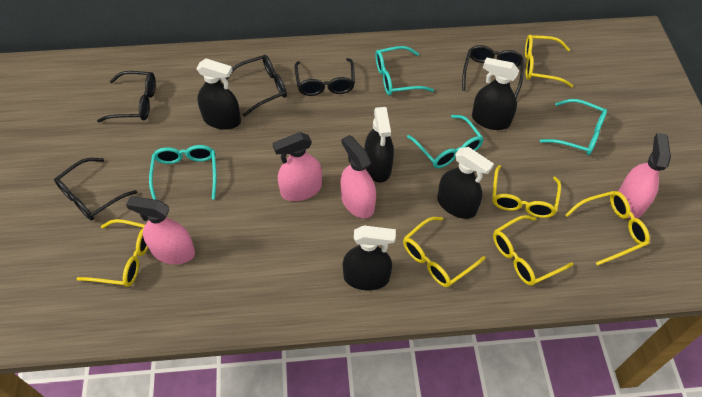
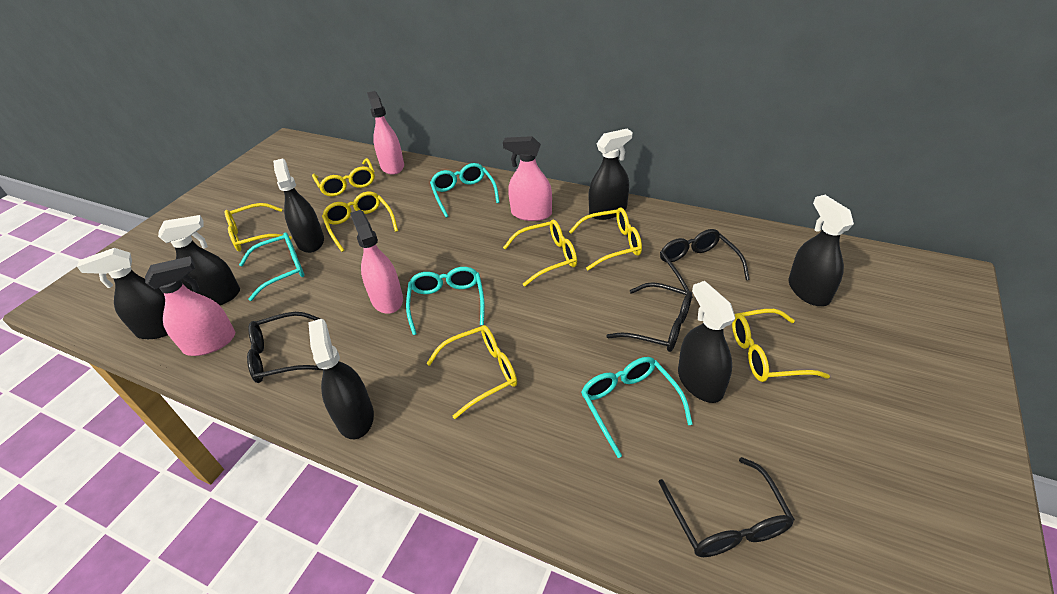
black glasses: 5 -> 4
black spray bottle: 5 -> 7
yellow glasses: 6 -> 7

